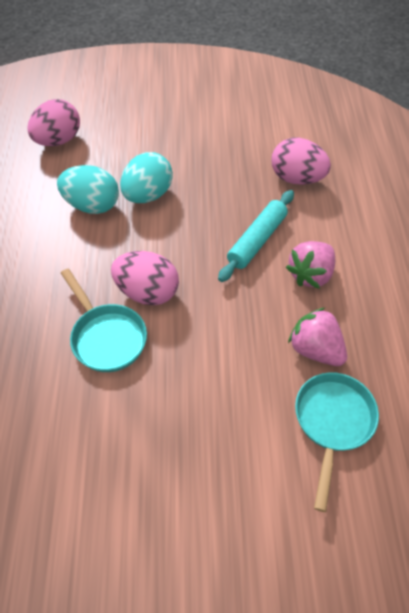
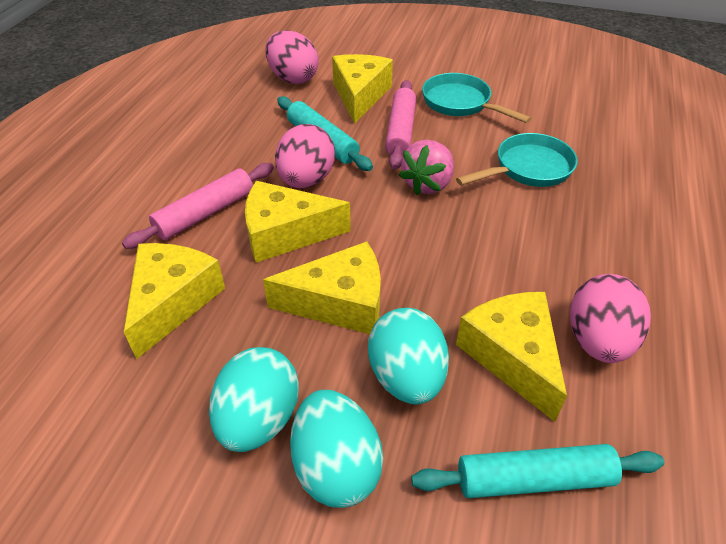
pink rolling pin: 0 -> 2
pink strawberry: 2 -> 1
turquoise egg: 2 -> 3
turquoise rolling pin: 1 -> 2
yellow cheese: 0 -> 5

